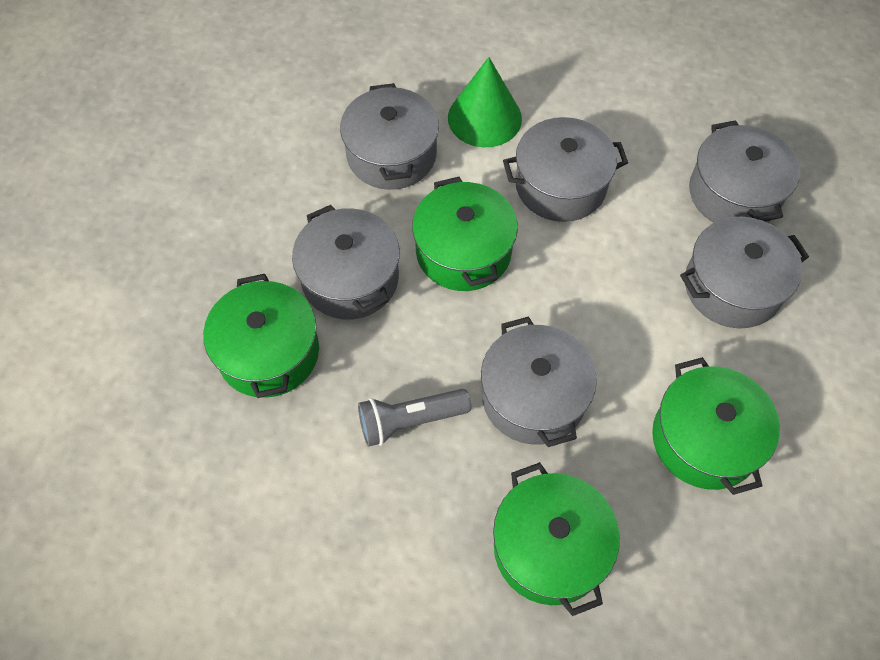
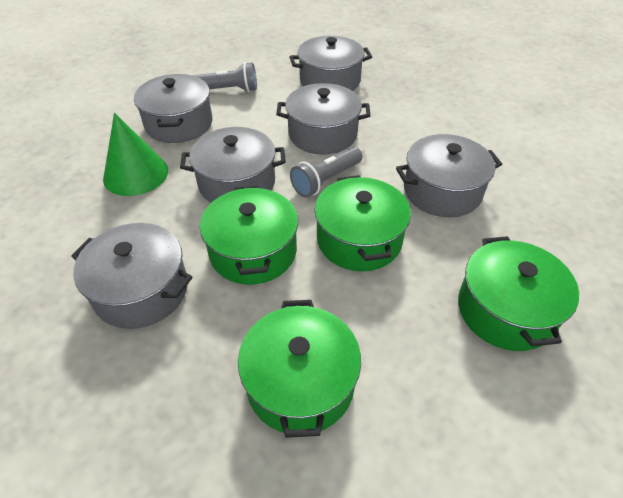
grey flashlight: 1 -> 2

